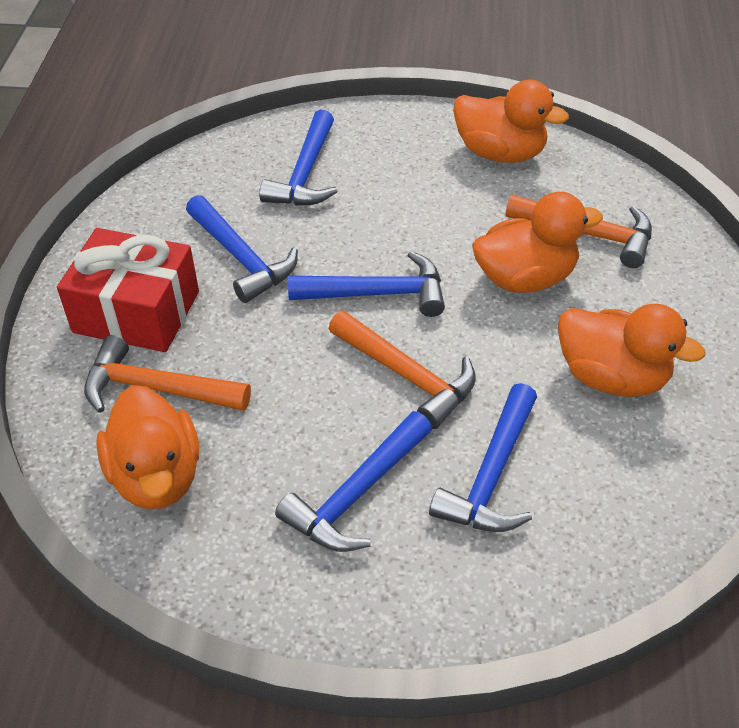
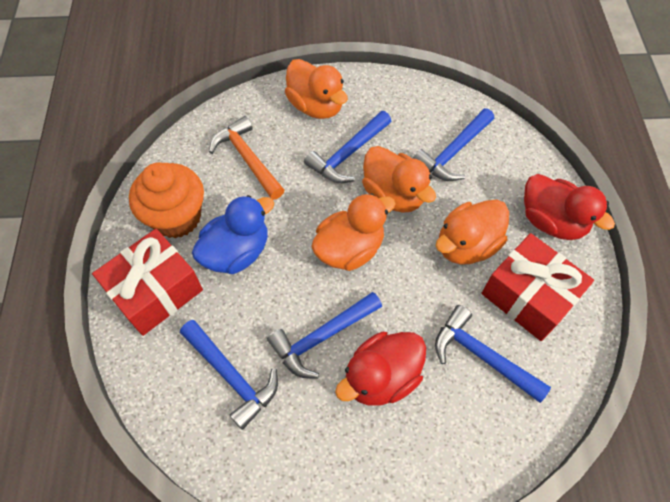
blue duck: 0 -> 1
orange cupcake: 0 -> 1
orange hammer: 3 -> 1
red duck: 0 -> 2
red gift: 1 -> 2

